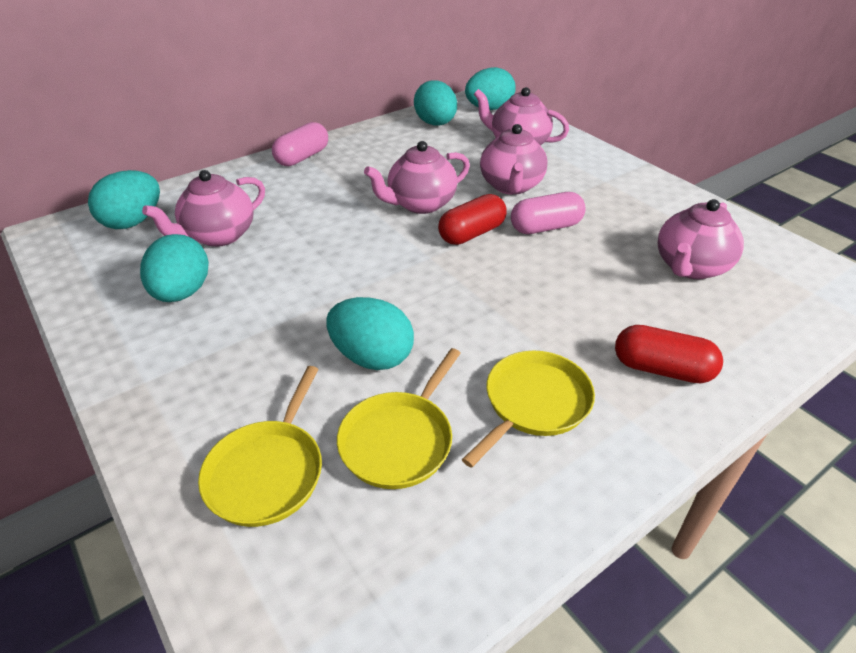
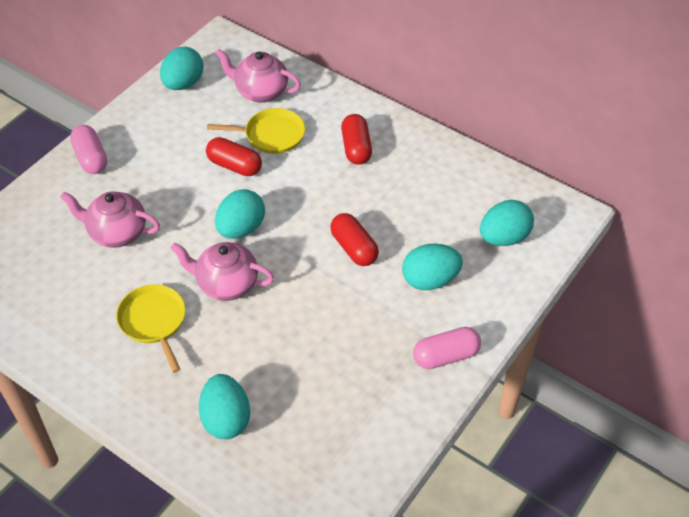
pink teapot: 5 -> 3
red capsule: 2 -> 3
yellow pan: 3 -> 2

